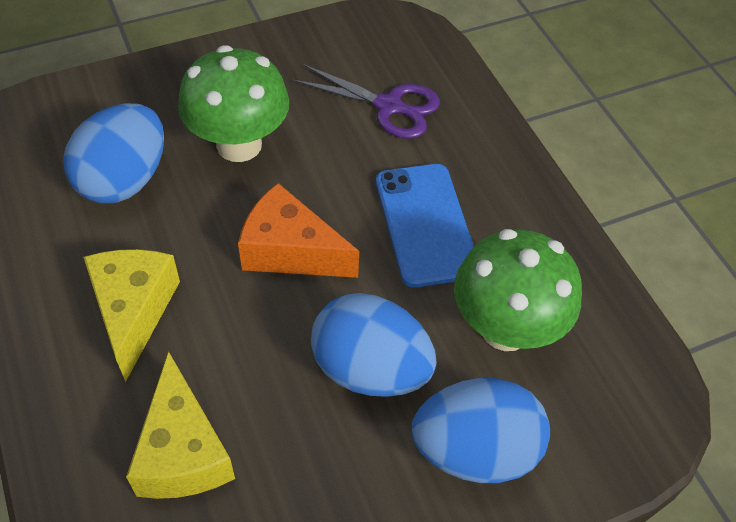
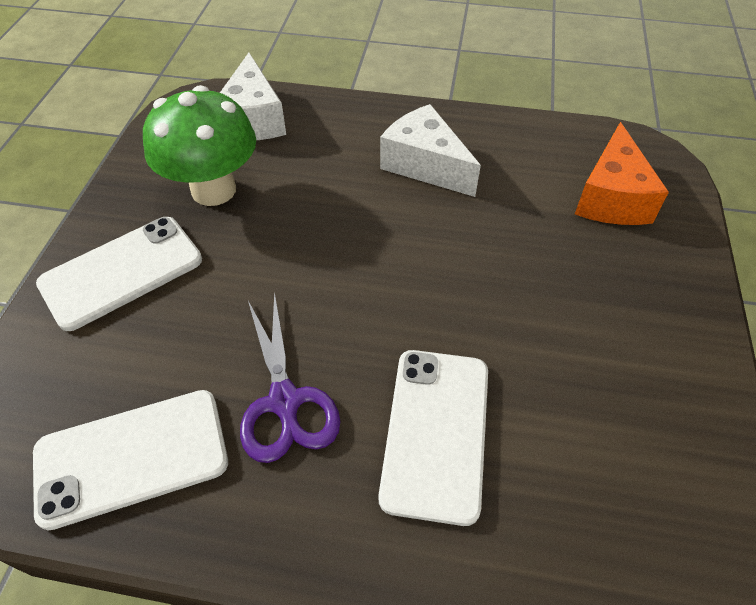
blue egg: 3 -> 0
blue phone: 1 -> 0
green mushroom: 2 -> 1
white cheese: 0 -> 2
white phone: 0 -> 3
yellow cheese: 2 -> 0

